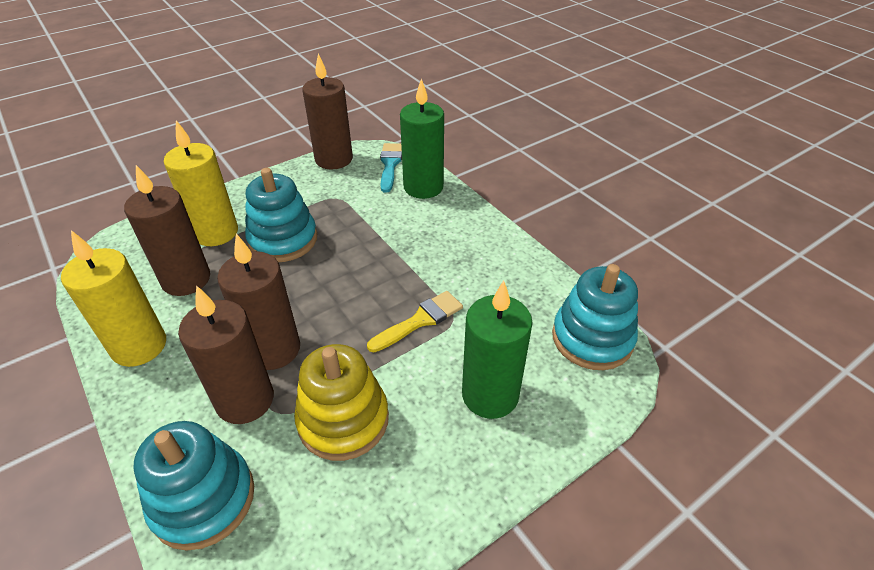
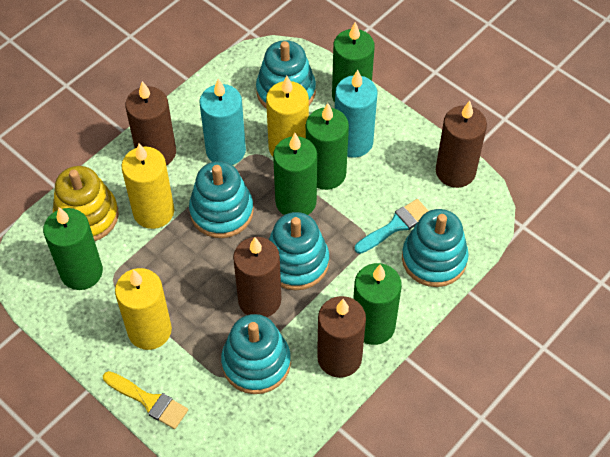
green candle: 2 -> 5
turquoise candle: 0 -> 2
turquoise stacking toy: 3 -> 5
yellow candle: 2 -> 3

